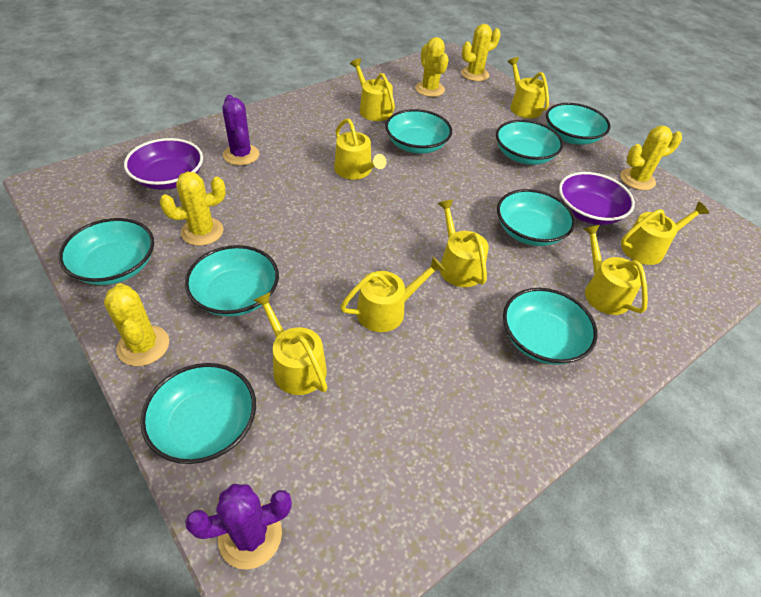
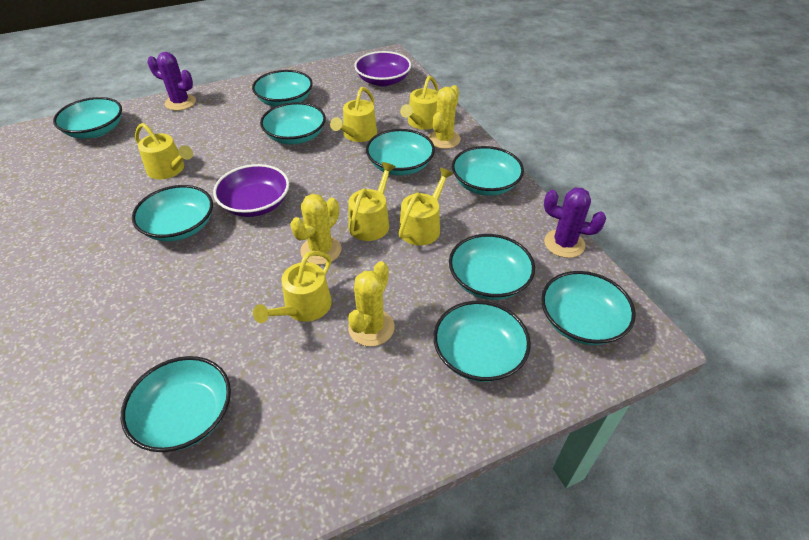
turquoise bowl: 8 -> 10
yellow cactus: 5 -> 3
yellow watering can: 8 -> 6

